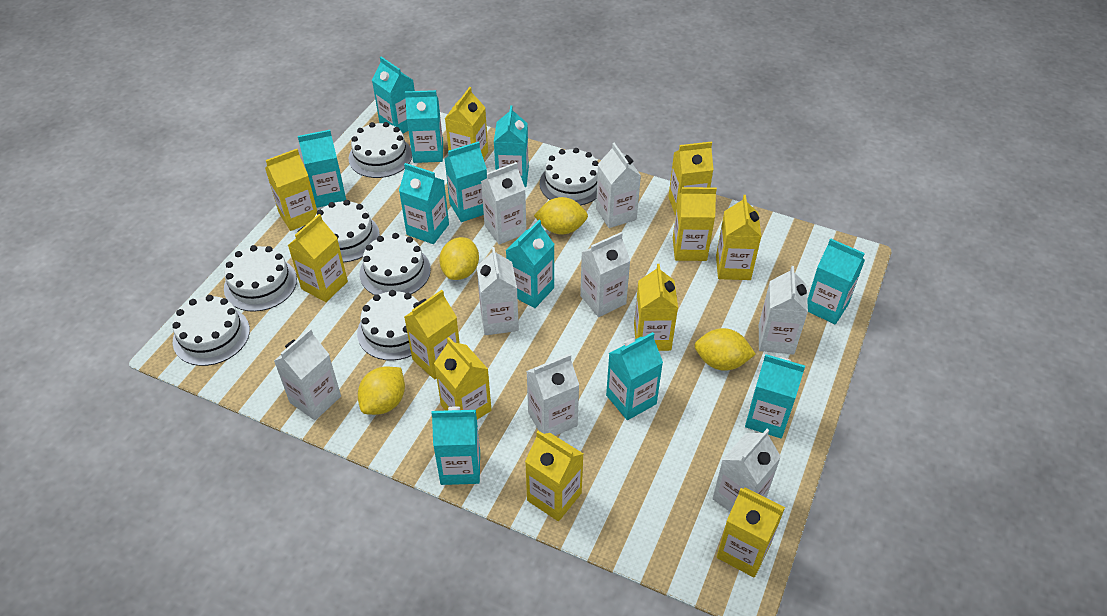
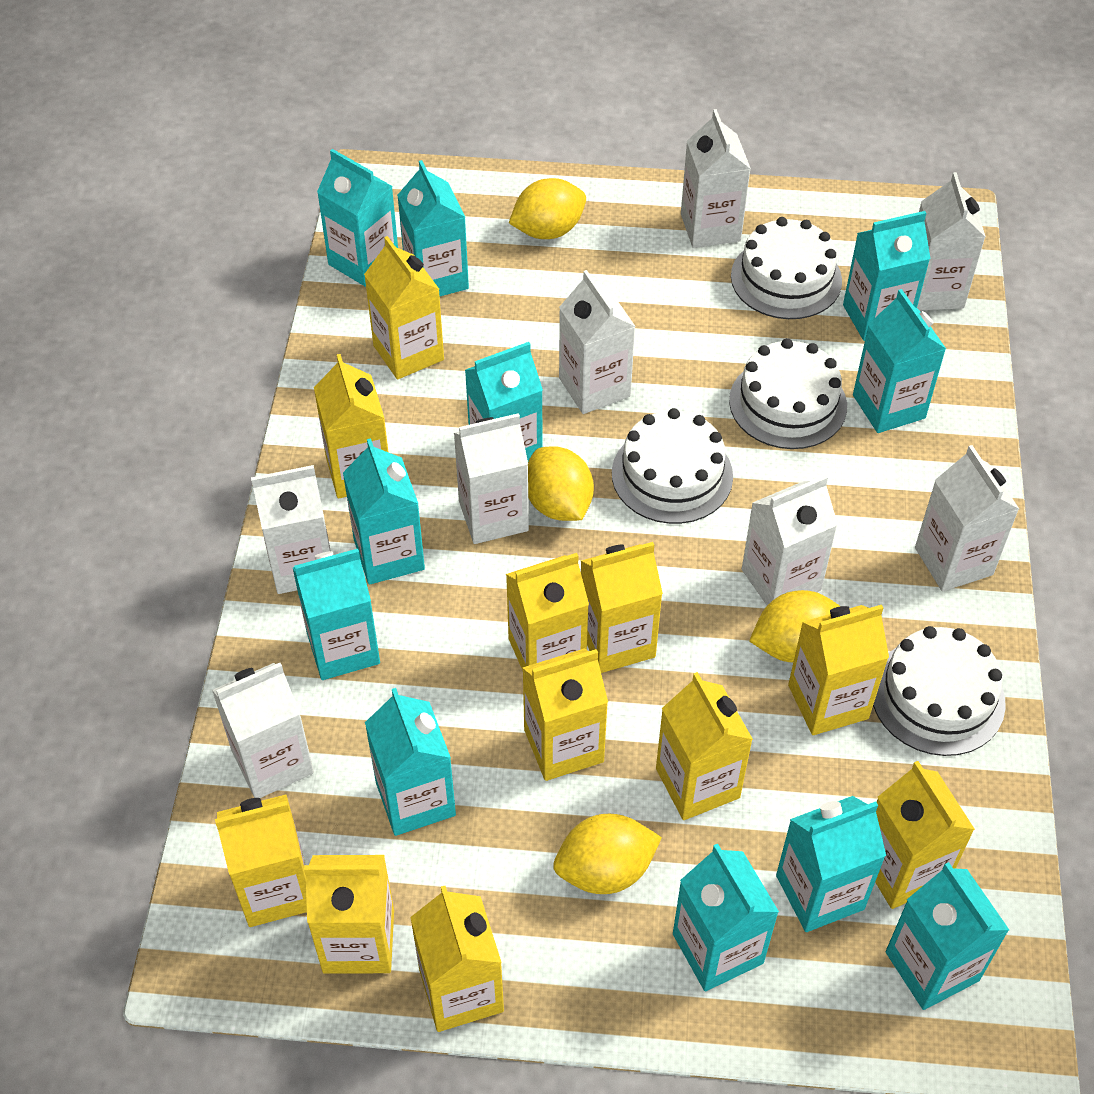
white cake: 7 -> 4

